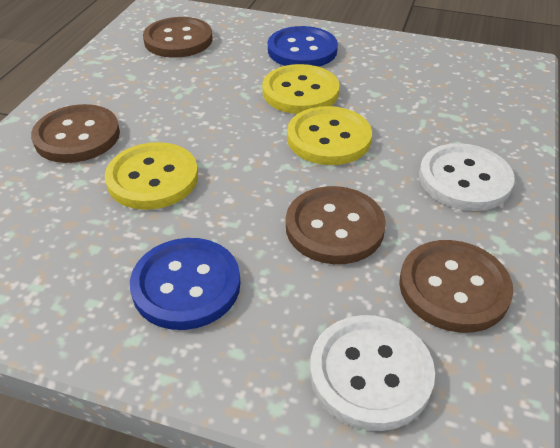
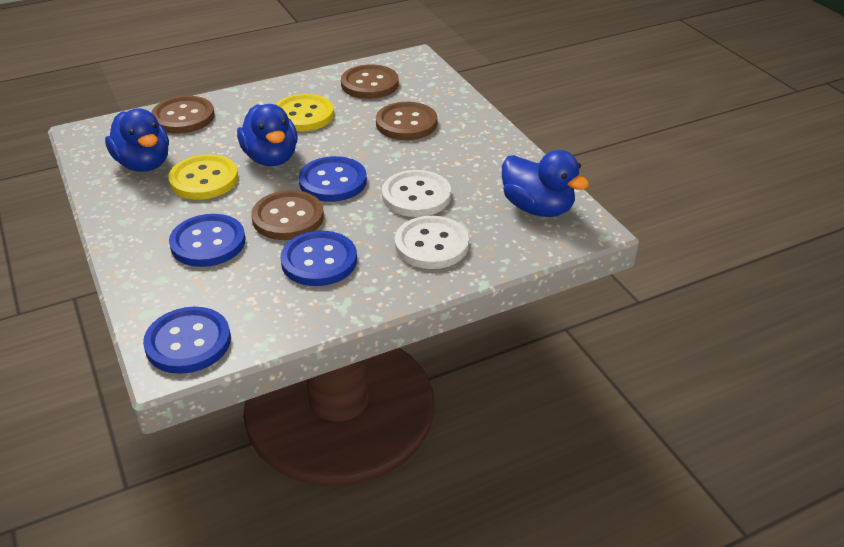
blue button: 2 -> 4
blue duck: 0 -> 3
yellow button: 3 -> 2

